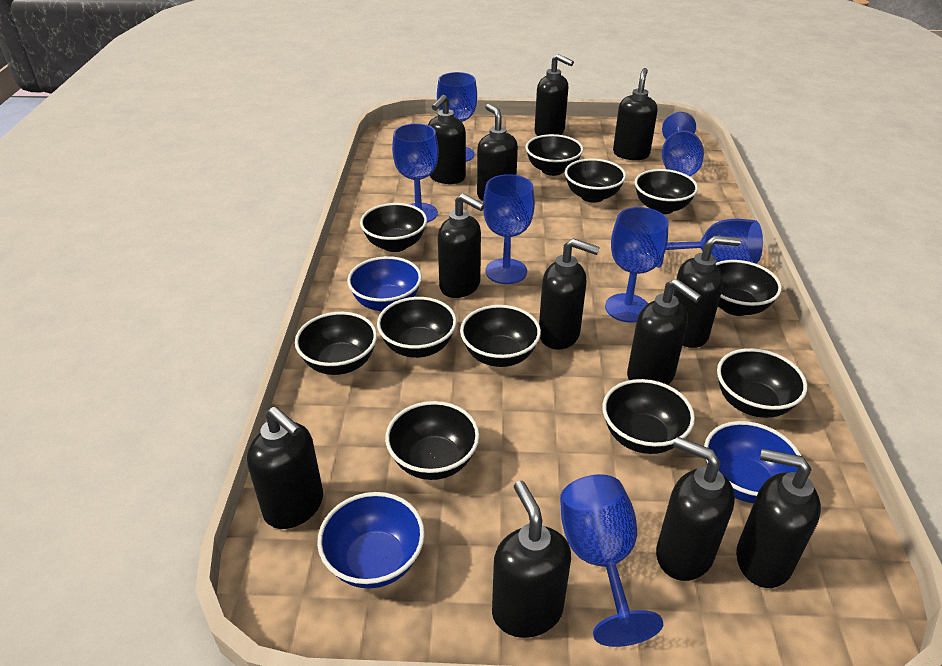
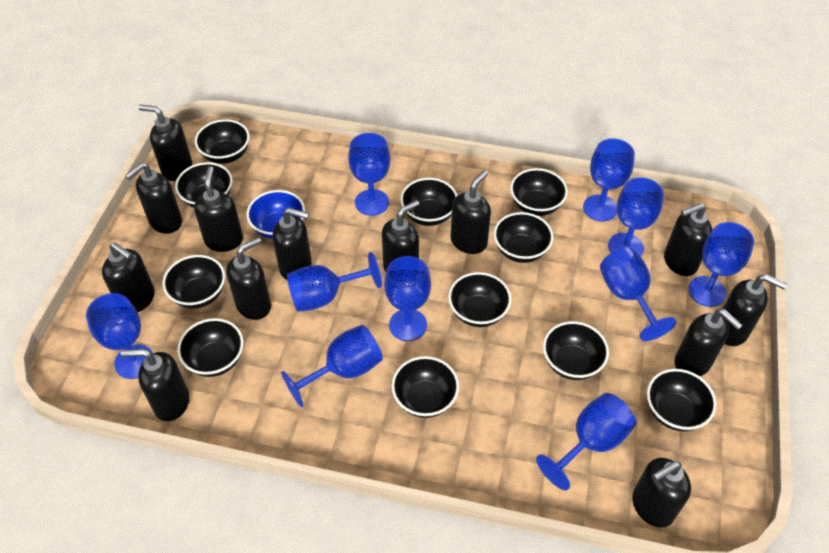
black soap dispenser: 12 -> 13
blue bowl: 3 -> 1
blue goblet: 7 -> 10

